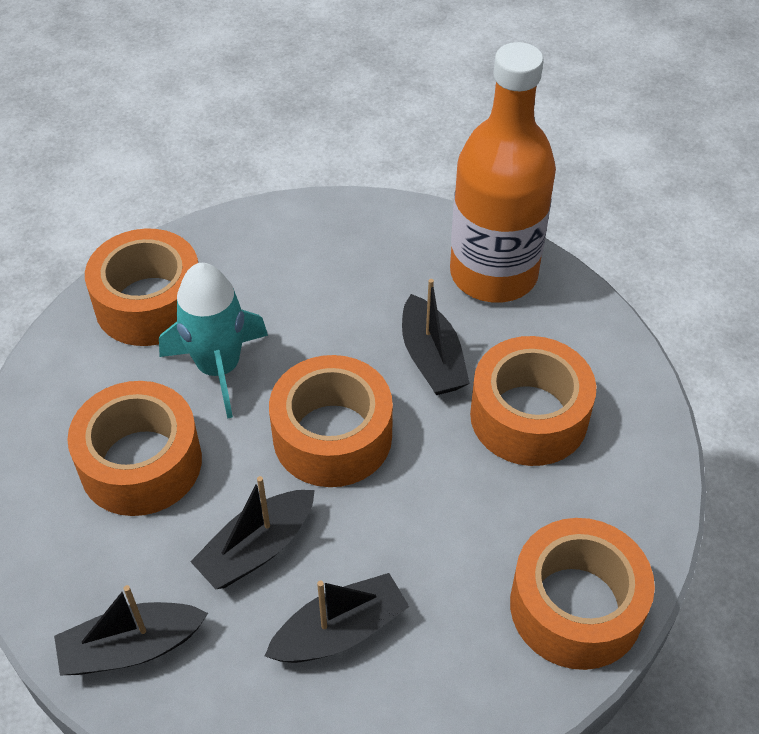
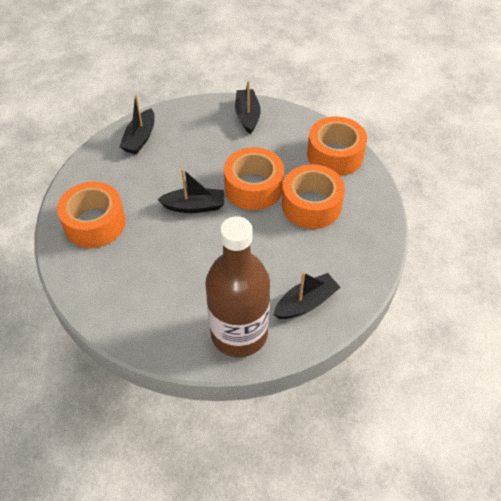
brown bottle: 0 -> 1
orange bottle: 1 -> 0
orange tape: 5 -> 4
turquoise rocket: 1 -> 0

